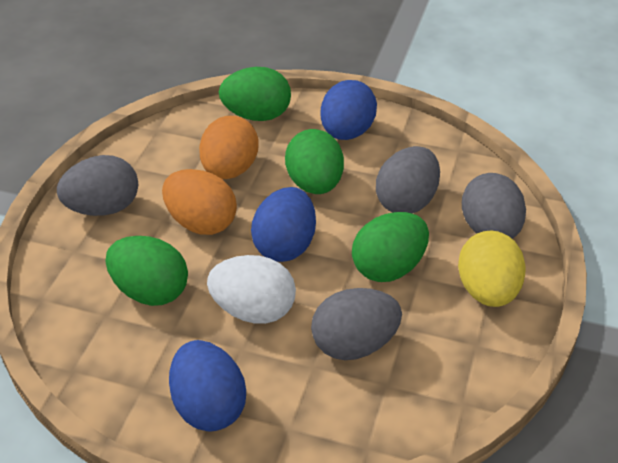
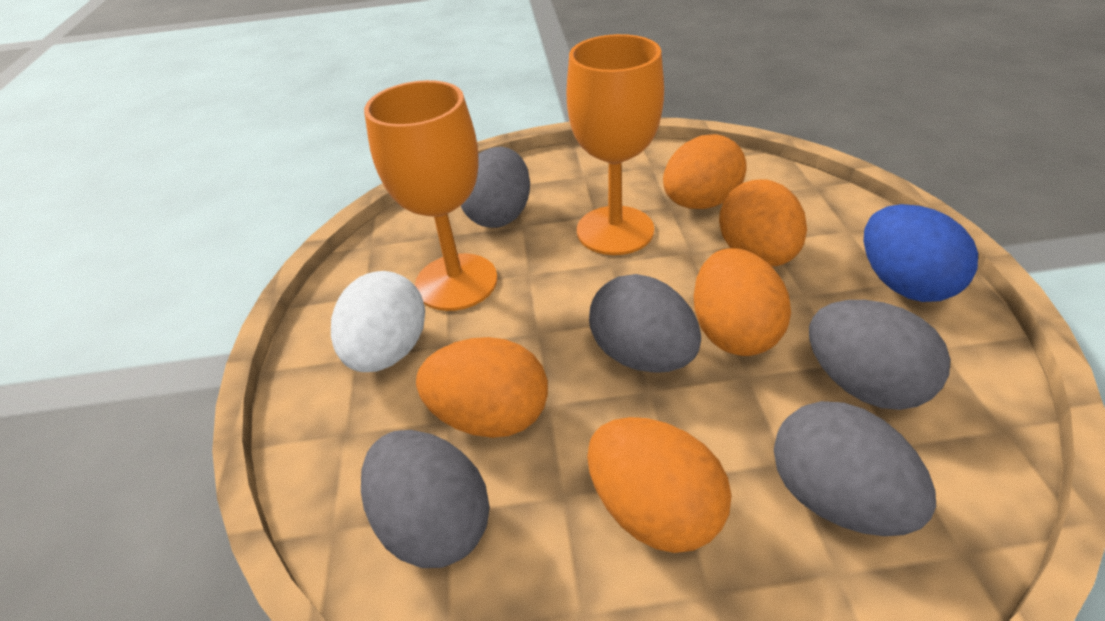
blue egg: 3 -> 1
green egg: 4 -> 0
grey egg: 4 -> 5
orange egg: 2 -> 5
orange goblet: 0 -> 2
yellow egg: 1 -> 0

